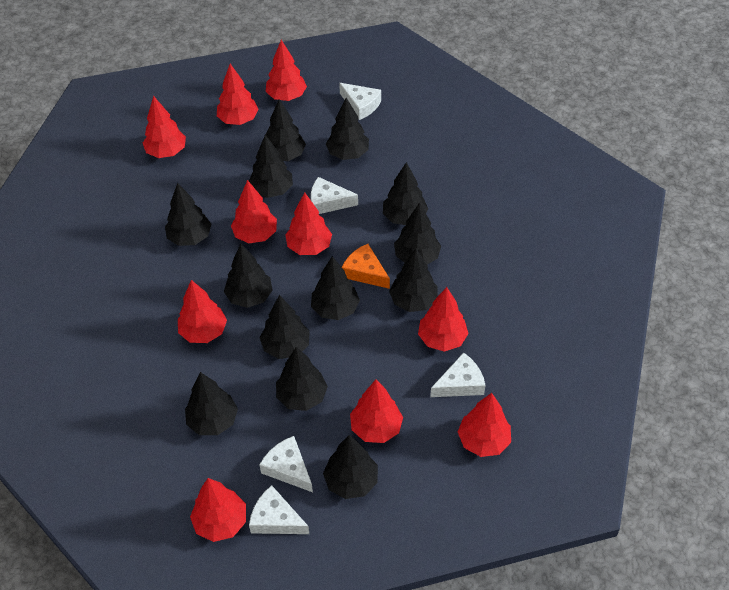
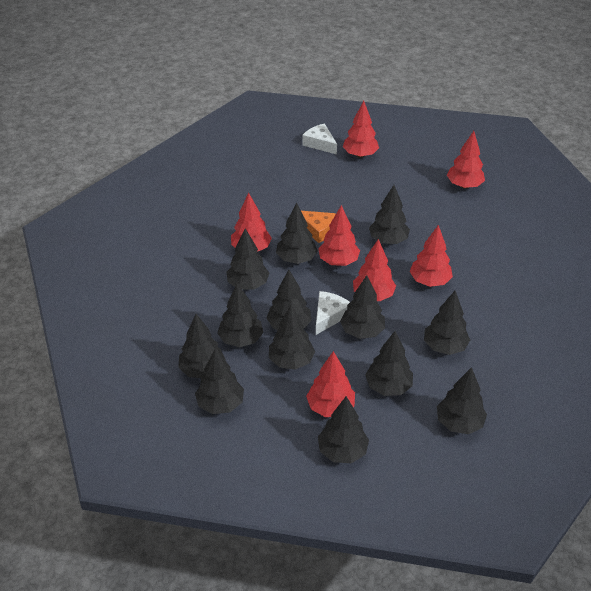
red tree: 10 -> 7
white cheese: 5 -> 2

